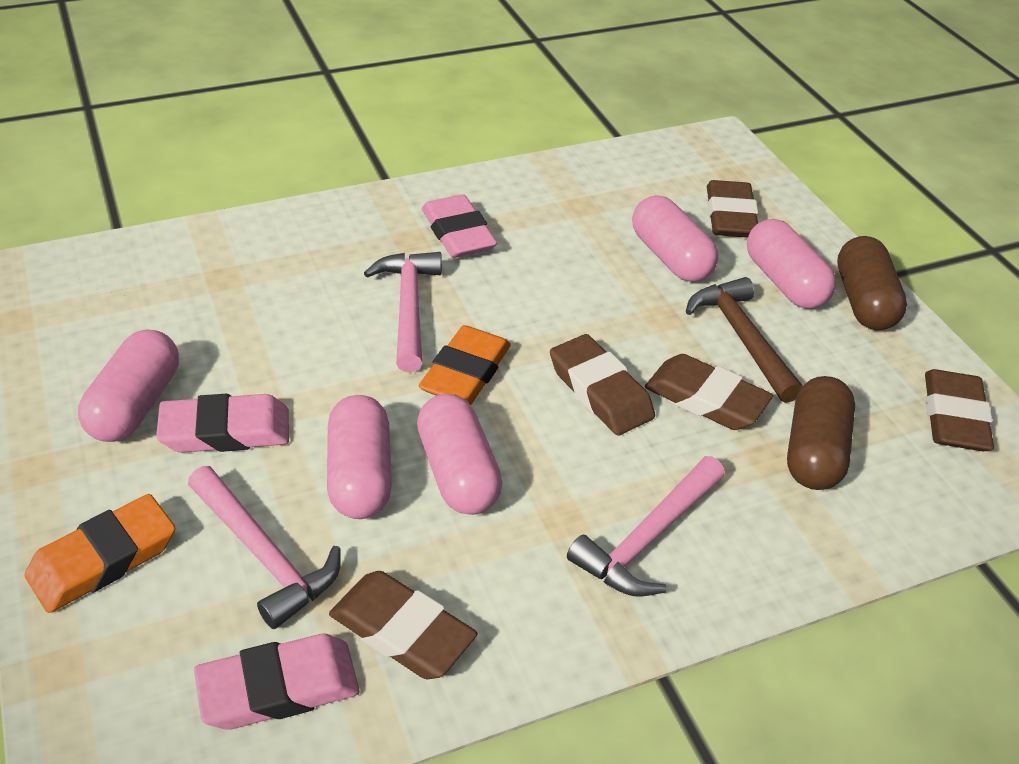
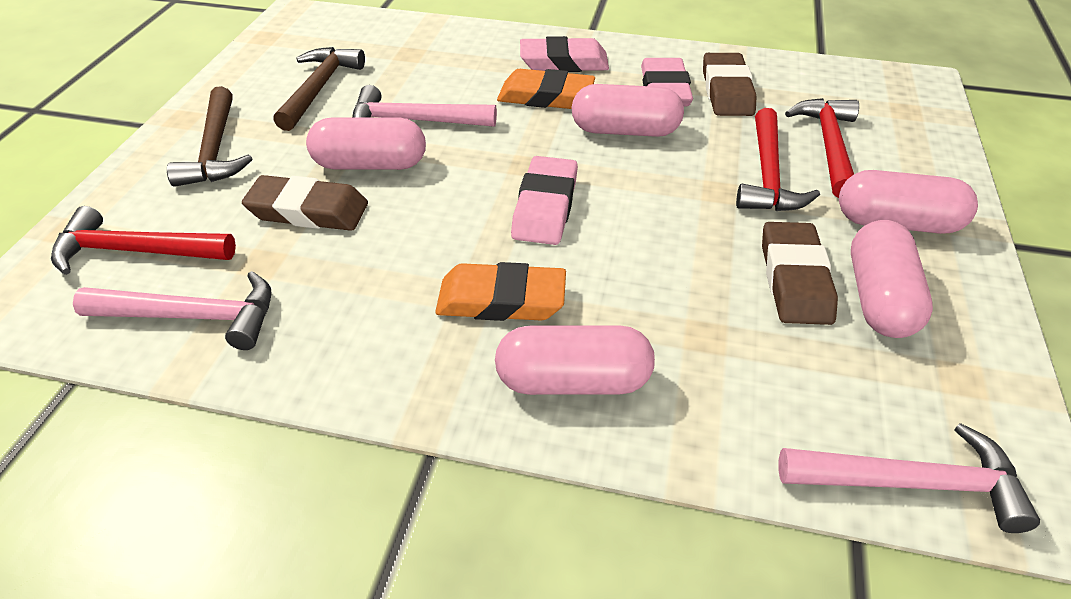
brown capsule: 2 -> 0
brown eraser: 5 -> 3
brown hammer: 1 -> 2
red hammer: 0 -> 3

